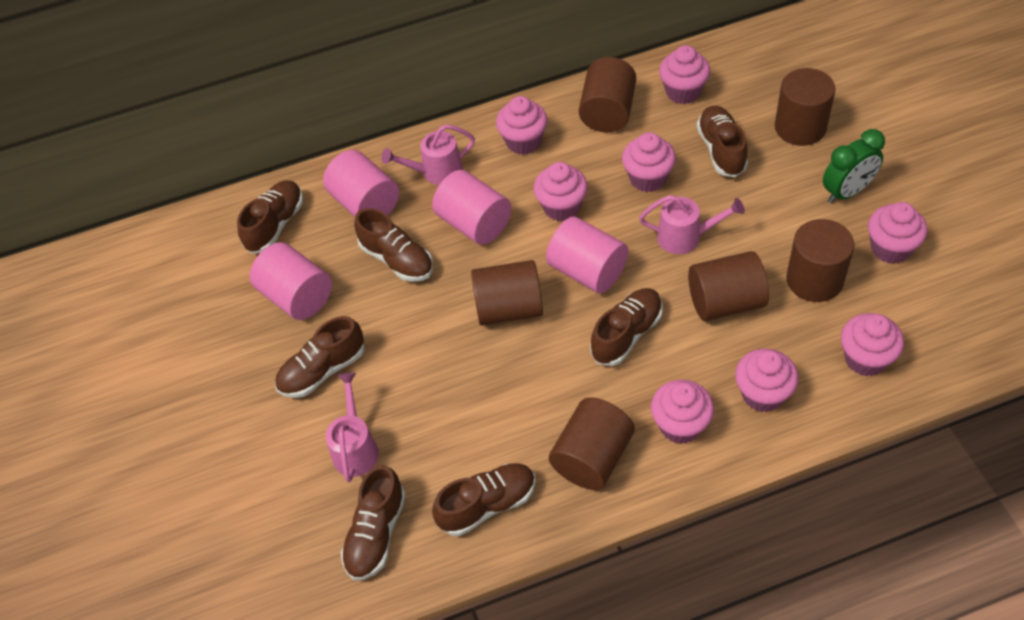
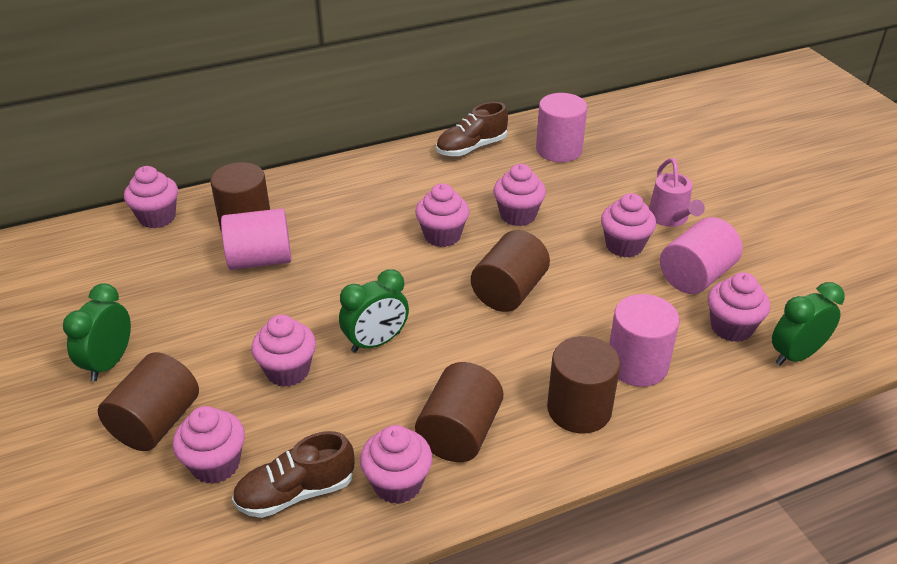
brown cylinder: 6 -> 5
brown shoe: 7 -> 2
green clock: 1 -> 3
pink watering can: 3 -> 1

